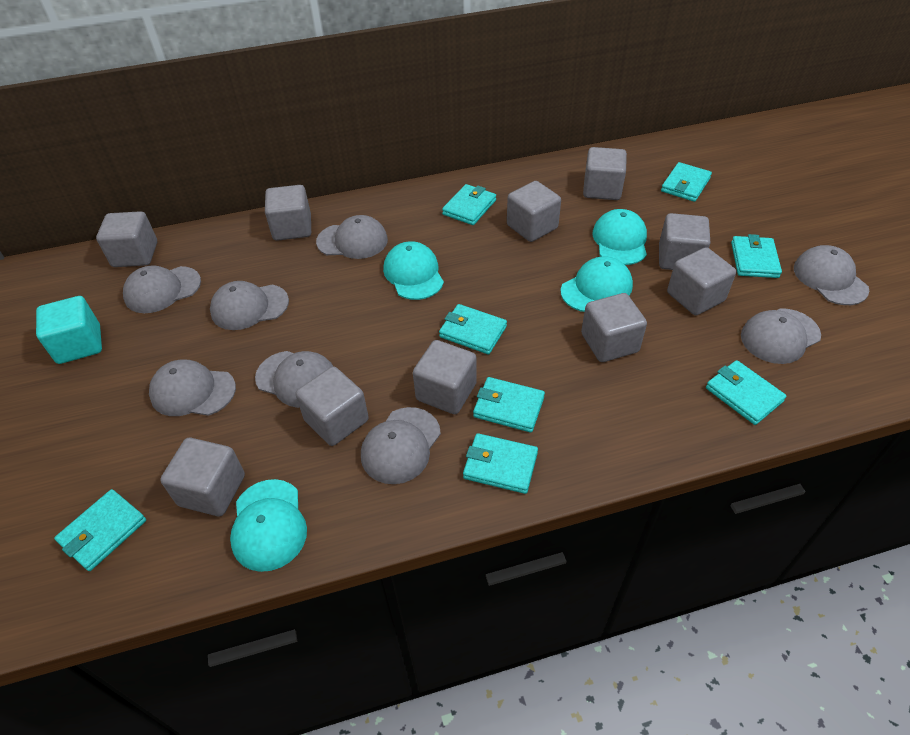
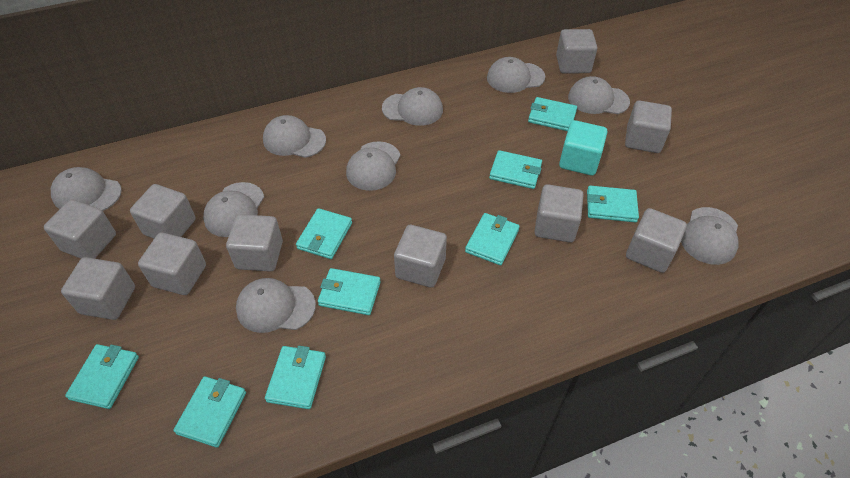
grey cap: 8 -> 9
turquoise cap: 4 -> 0
turquoise wallet: 8 -> 9

